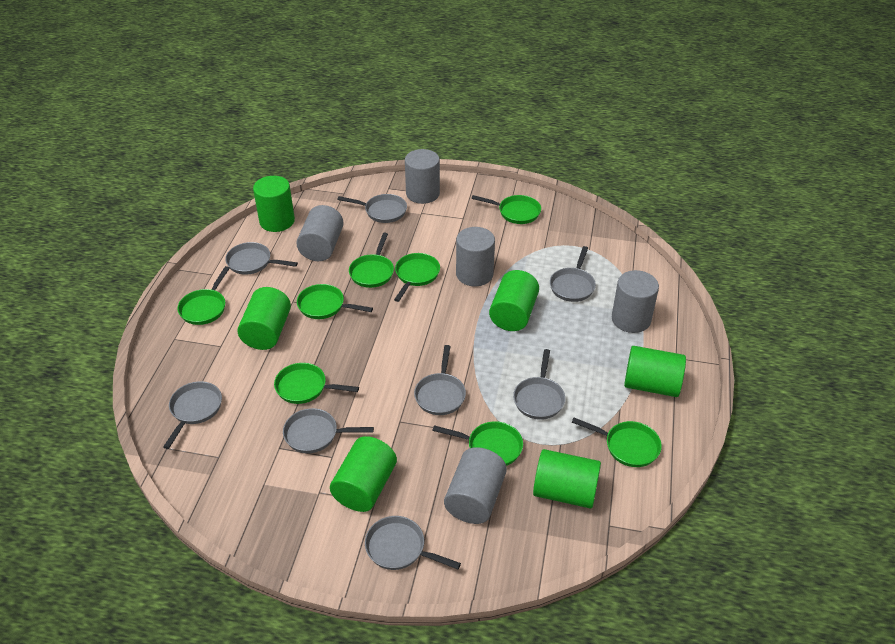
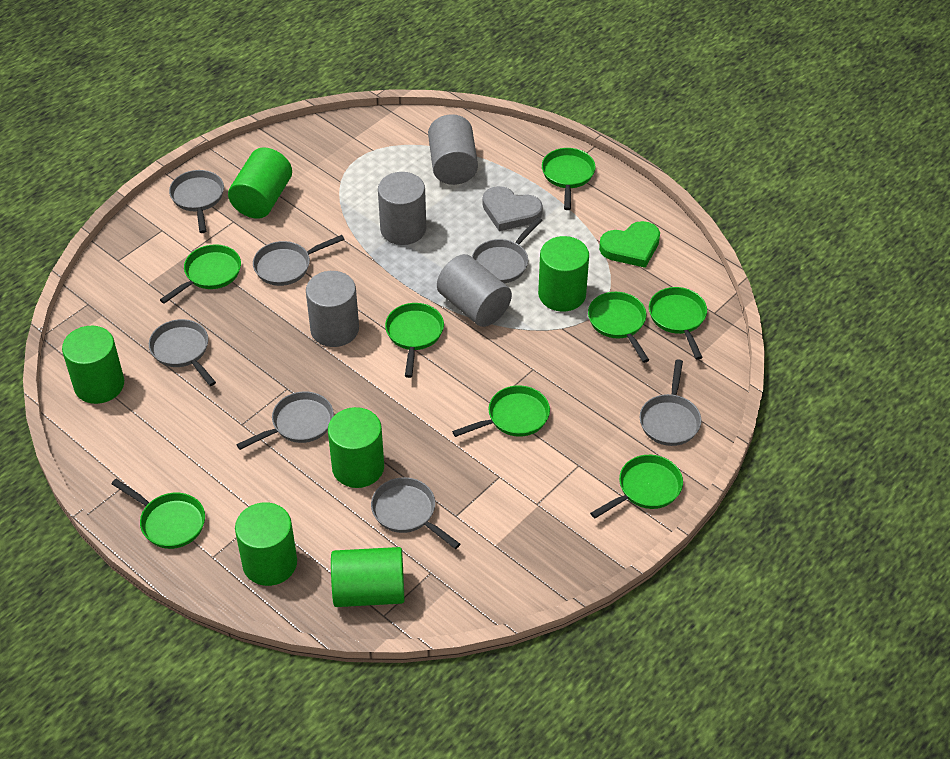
green heart: 0 -> 1
grey cylinder: 5 -> 4
grey heart: 0 -> 1
grey pan: 8 -> 7

